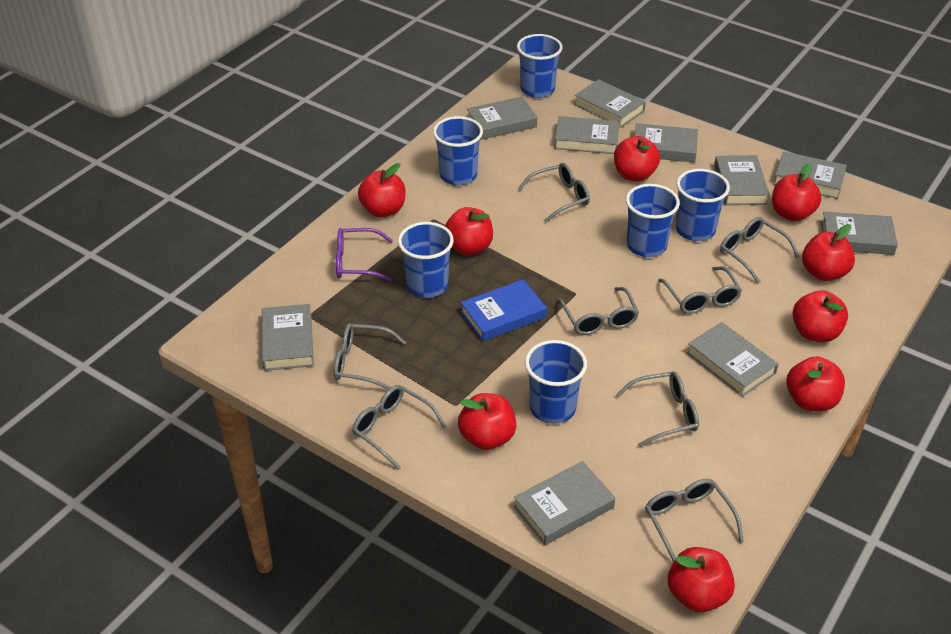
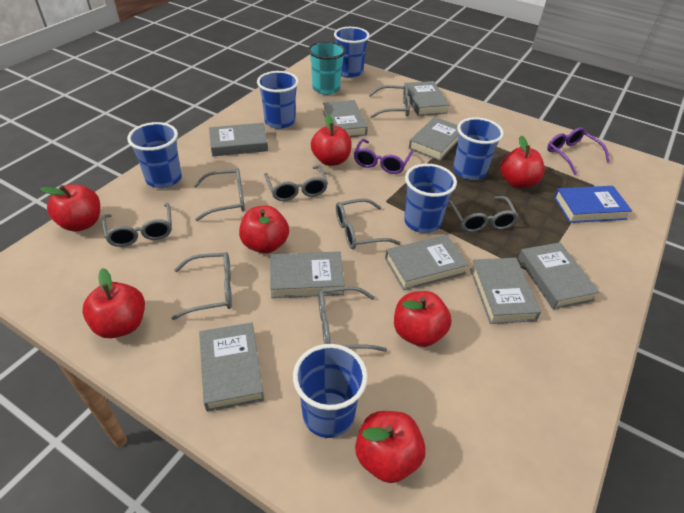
grey book: 10 -> 9
purple glasses: 1 -> 2
red apple: 9 -> 7
turquoise cup: 0 -> 1

